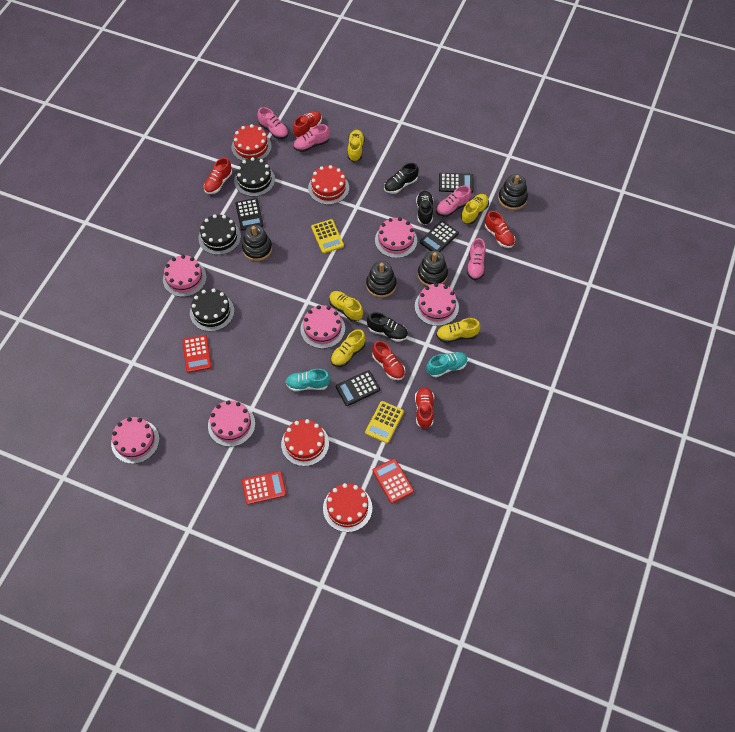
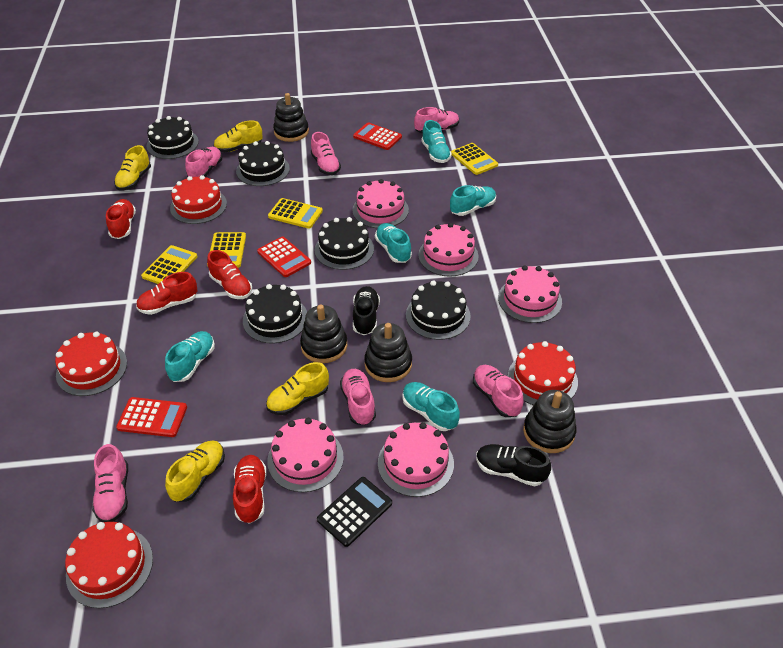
black cake: 3 -> 5
black calculator: 4 -> 1
black shoe: 3 -> 2
pink cake: 6 -> 5
pink shoe: 4 -> 6
red shoe: 5 -> 4
turquoise shoe: 2 -> 5
yellow calculator: 2 -> 4
yellow shoe: 5 -> 4

